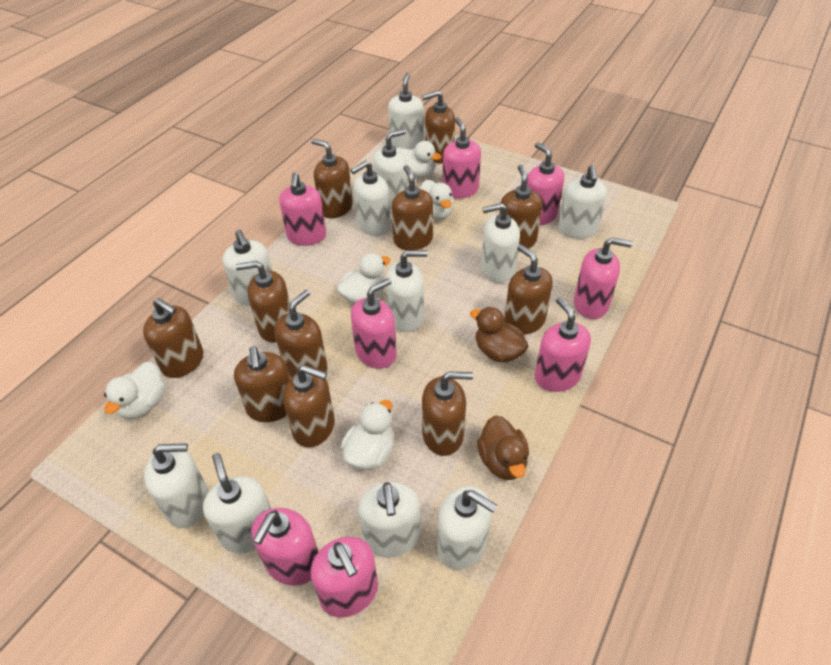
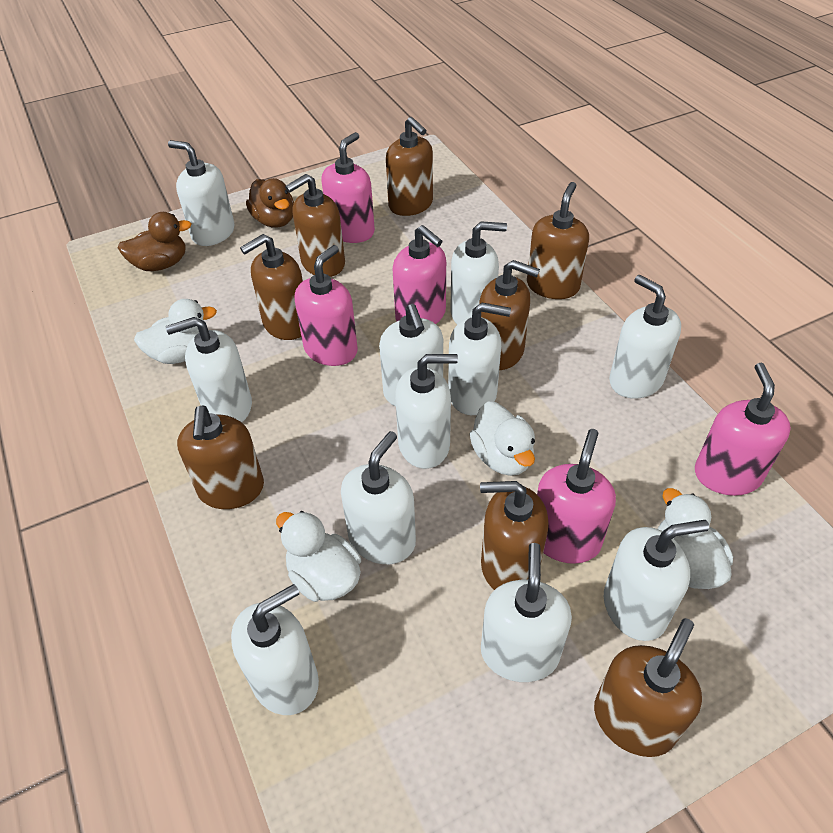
brown soap dispenser: 11 -> 8
pink soap dispenser: 8 -> 5
white duck: 5 -> 4

